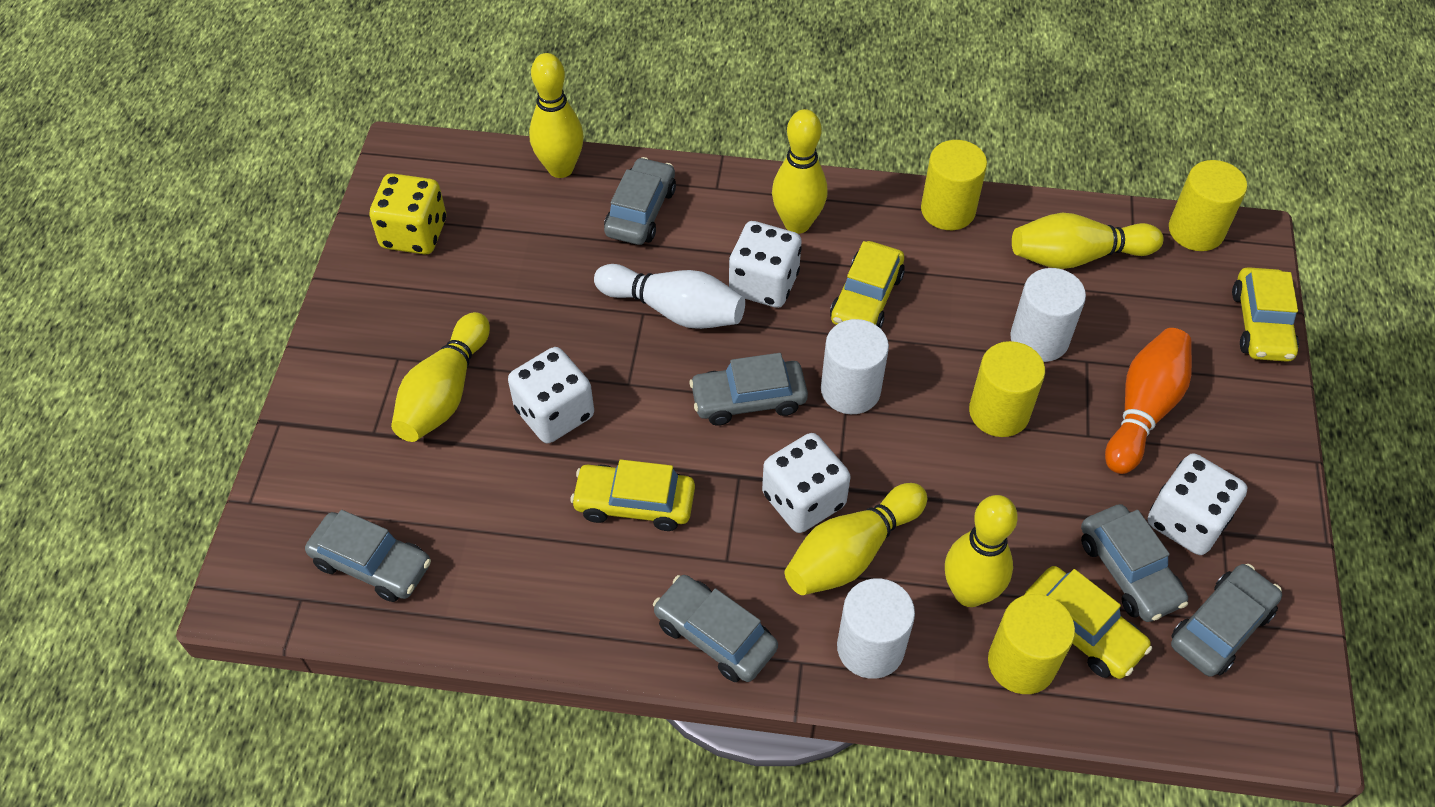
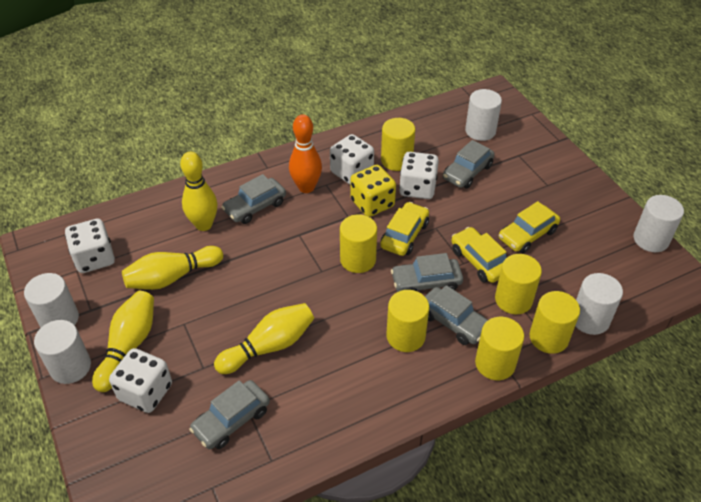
grey car: 6 -> 5
white bowling pin: 1 -> 0
white cylinder: 3 -> 5
yellow bowling pin: 6 -> 4
yellow car: 4 -> 3
yellow cylinder: 4 -> 6

